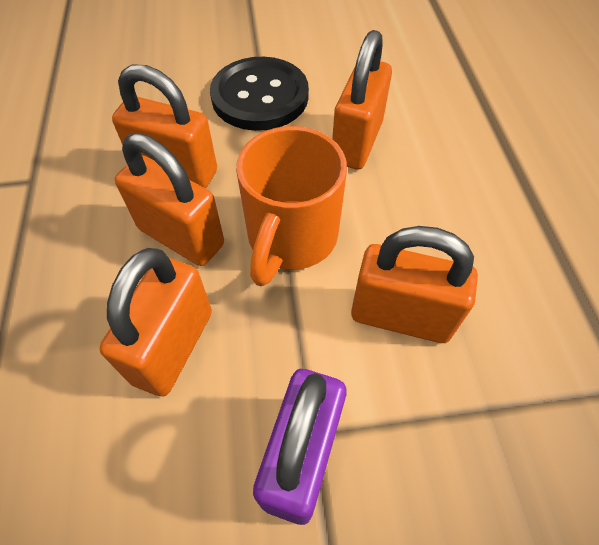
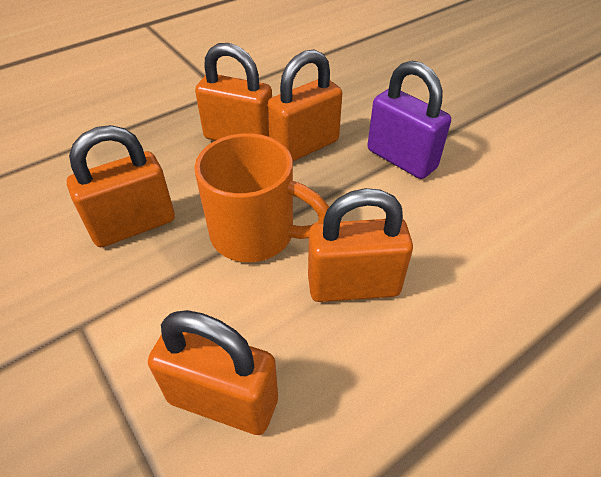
black button: 1 -> 0

